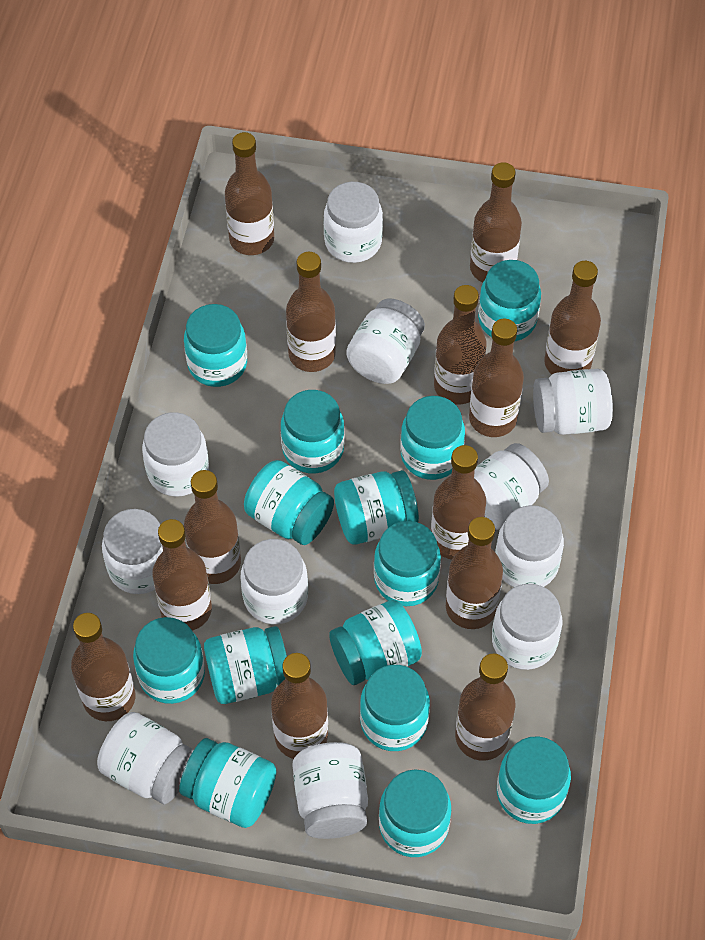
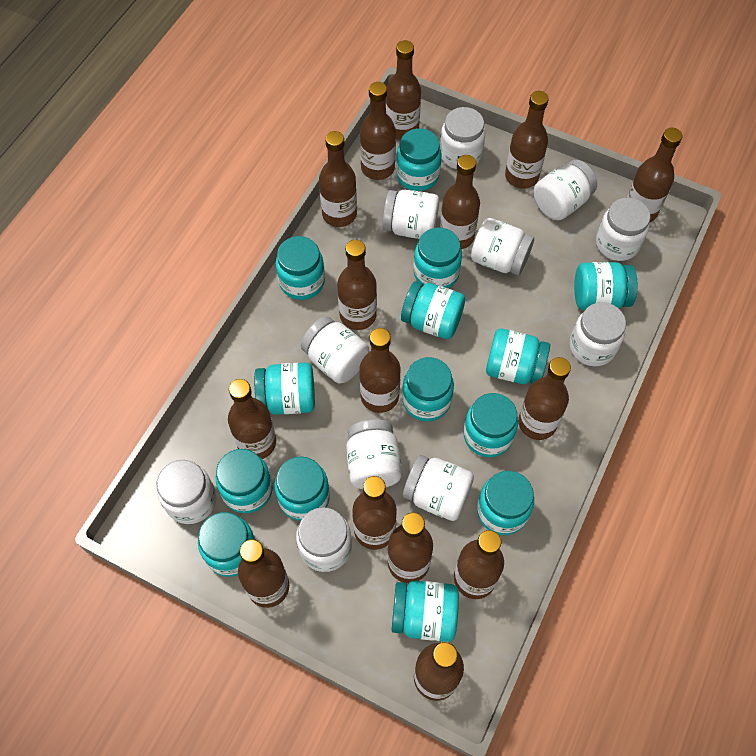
brown bottle: 13 -> 15

